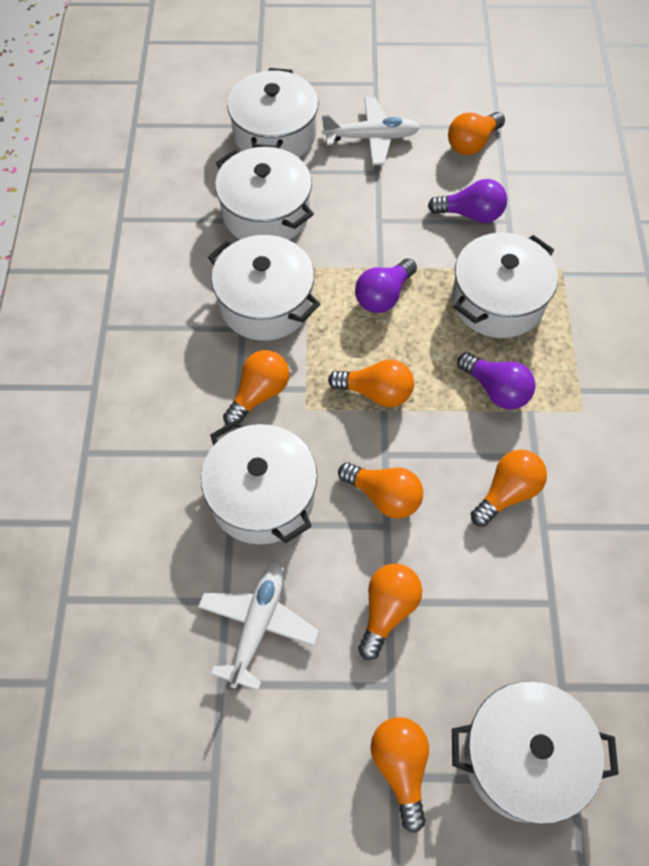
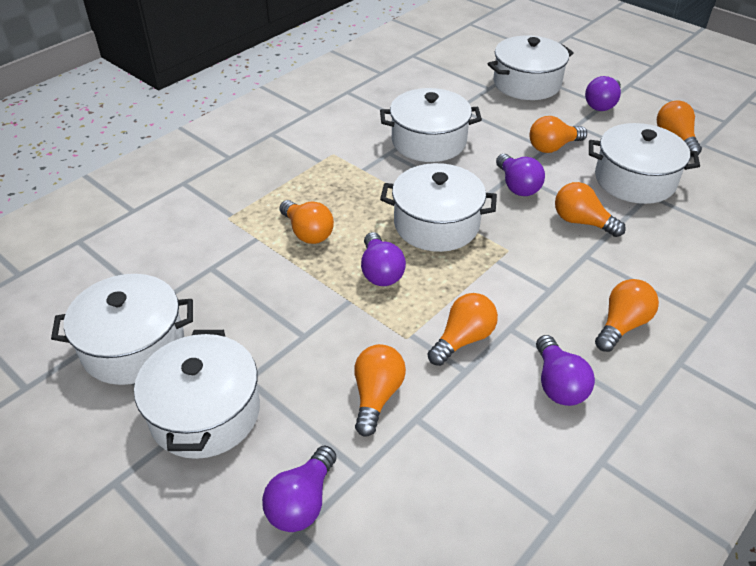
purple light bulb: 3 -> 5
white plane: 2 -> 0

